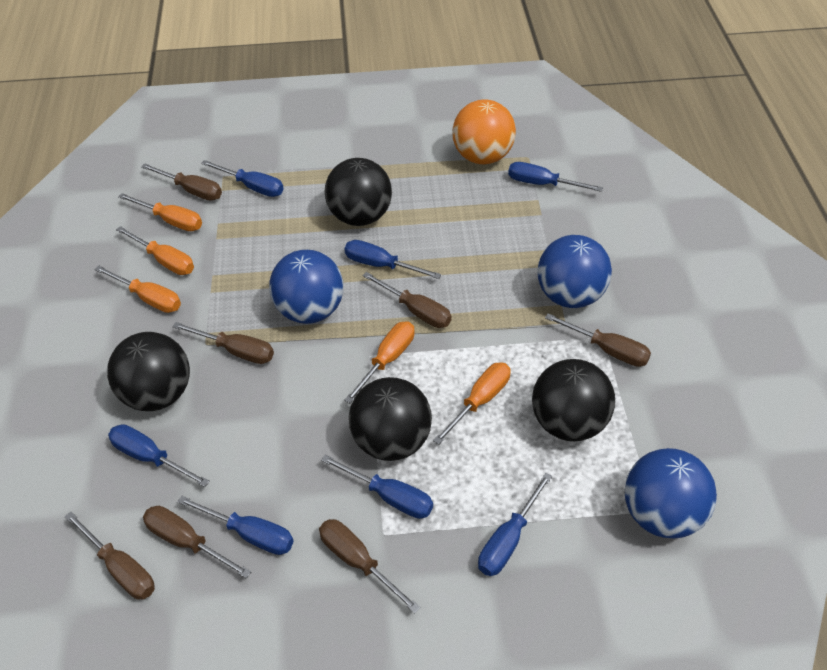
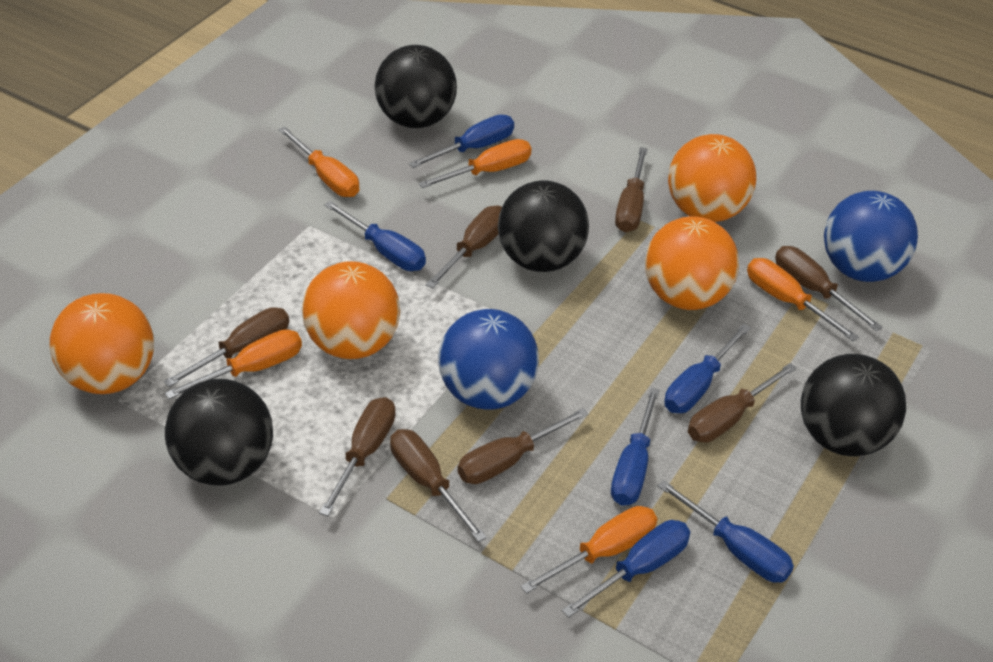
blue ball: 3 -> 2
blue screwdriver: 7 -> 6
brown screwdriver: 7 -> 8
orange ball: 1 -> 4

